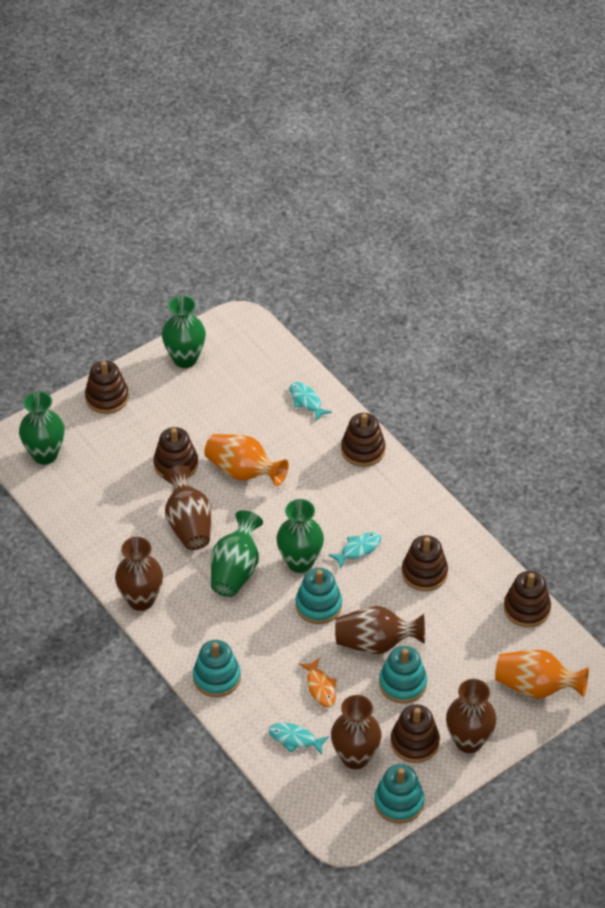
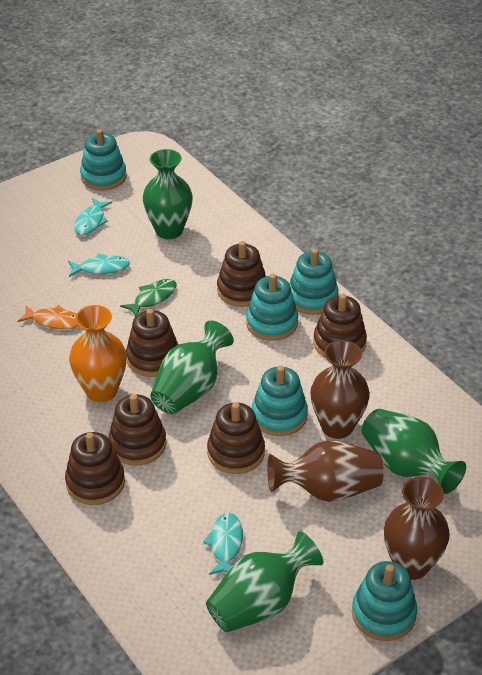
brown vase: 5 -> 3
green fish: 0 -> 1
orange vase: 2 -> 1
turquoise stacking toy: 4 -> 5

